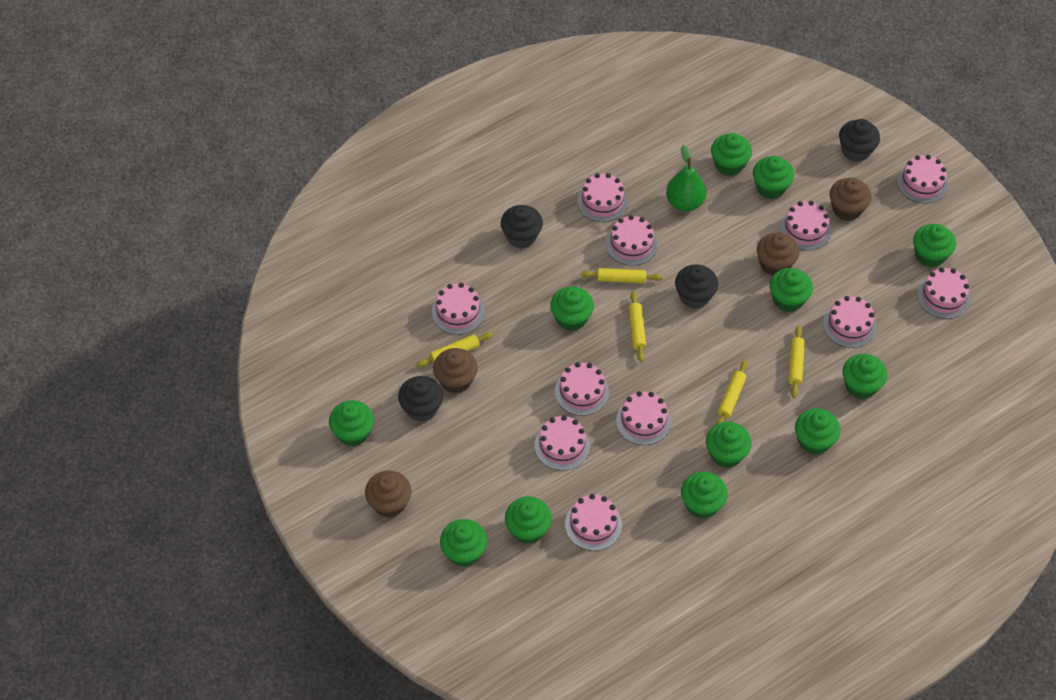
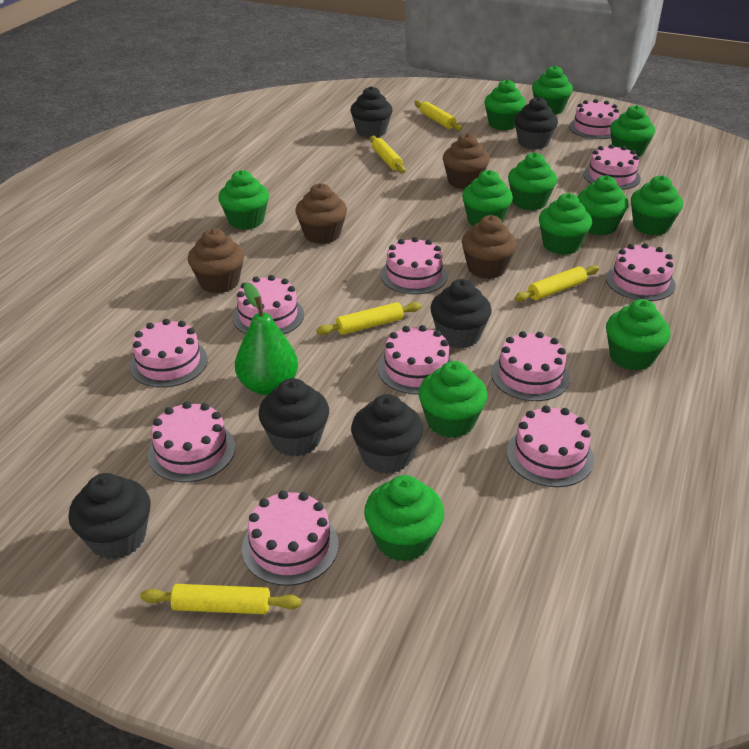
black cupcake: 4 -> 6

